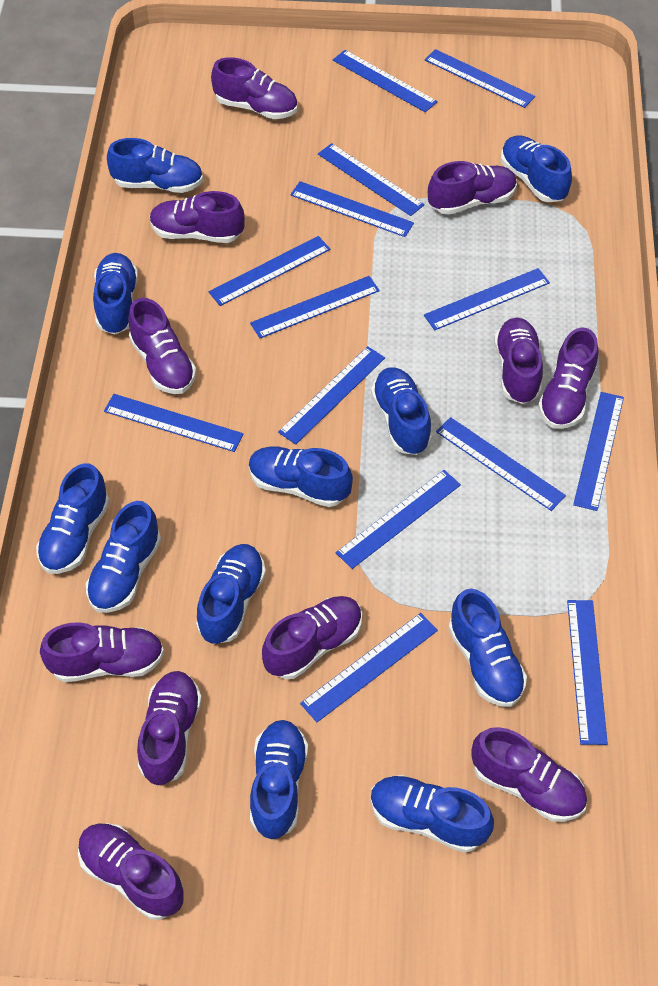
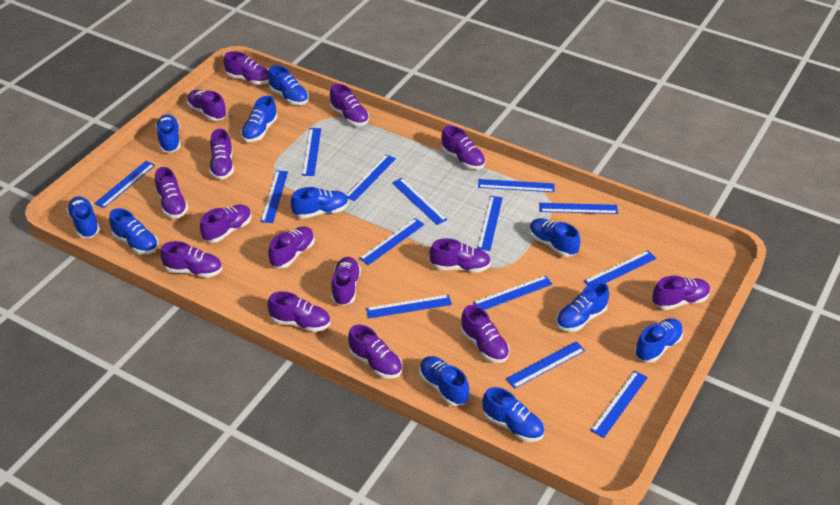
purple shoe: 11 -> 15

